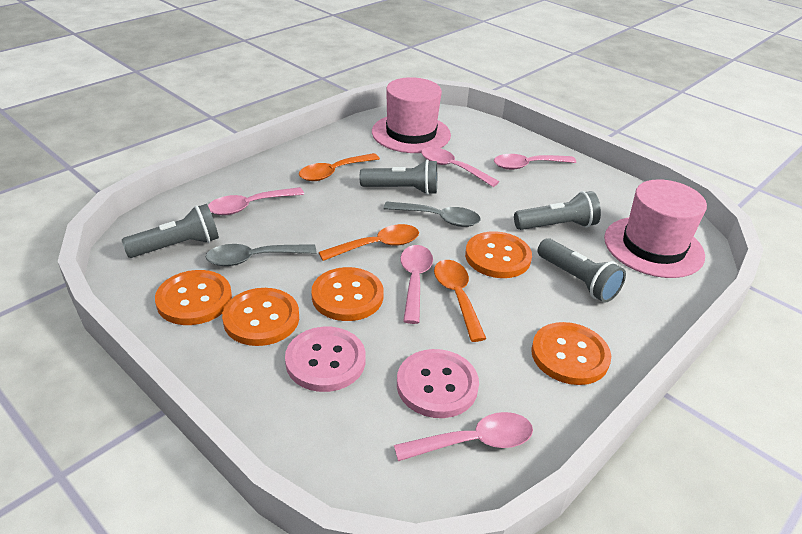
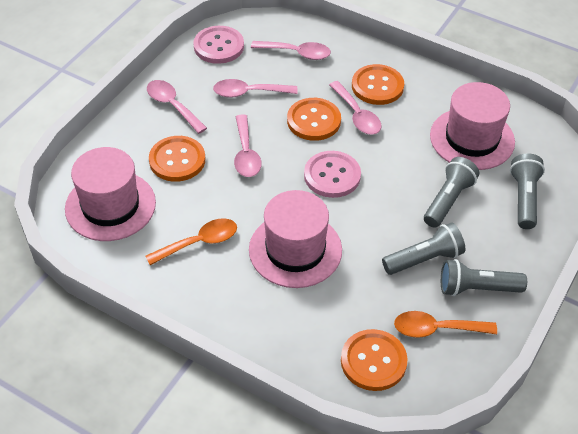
grey spoon: 2 -> 0
orange button: 5 -> 4
orange spoon: 3 -> 2
pink hat: 2 -> 3

